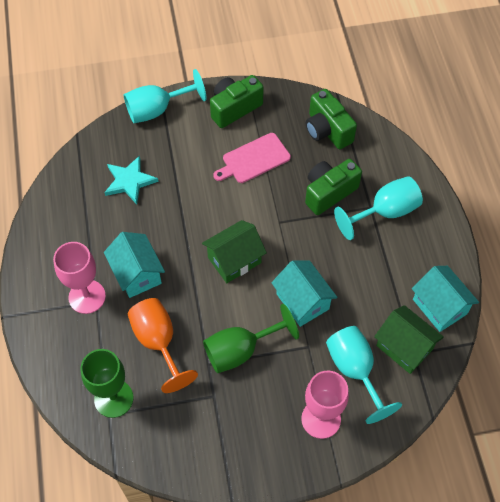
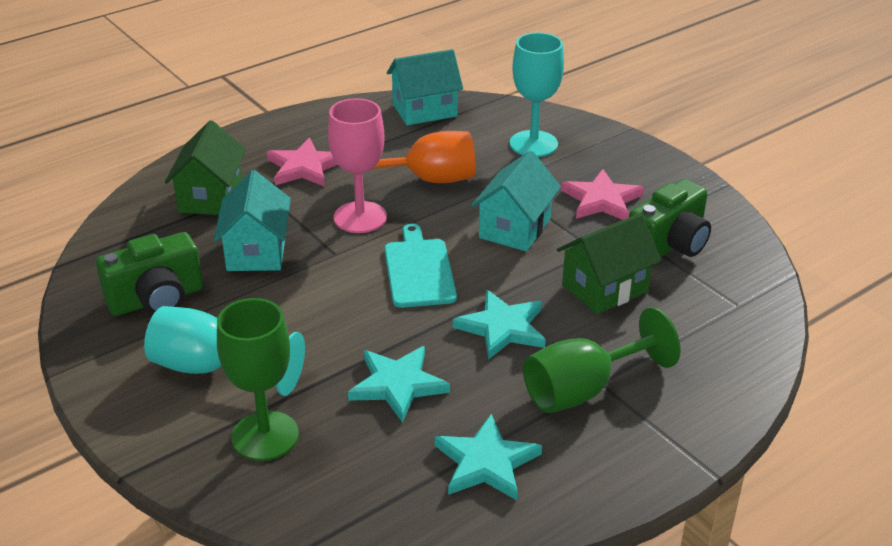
green camera: 3 -> 2
pink cutting board: 1 -> 0
pink goblet: 2 -> 1
pink star: 0 -> 2
turquoise cutting board: 0 -> 1
turquoise goblet: 3 -> 2
turquoise star: 1 -> 3

